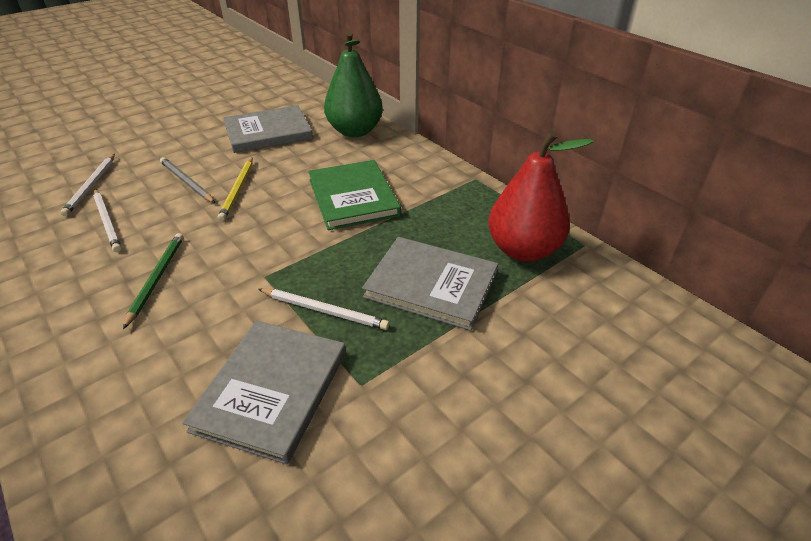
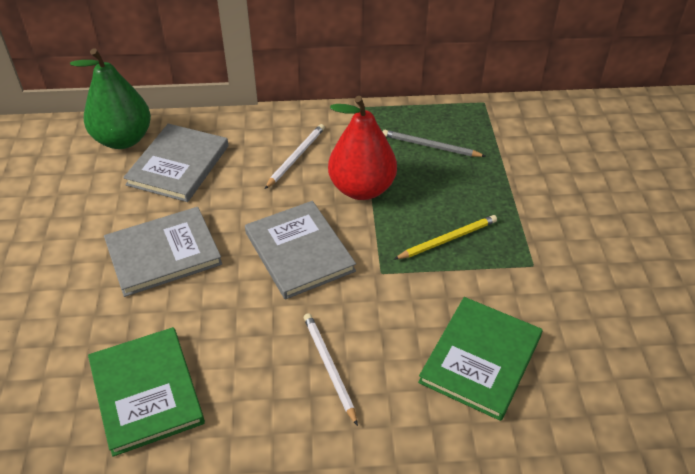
green book: 1 -> 2
green pencil: 1 -> 0
white pencil: 3 -> 2

